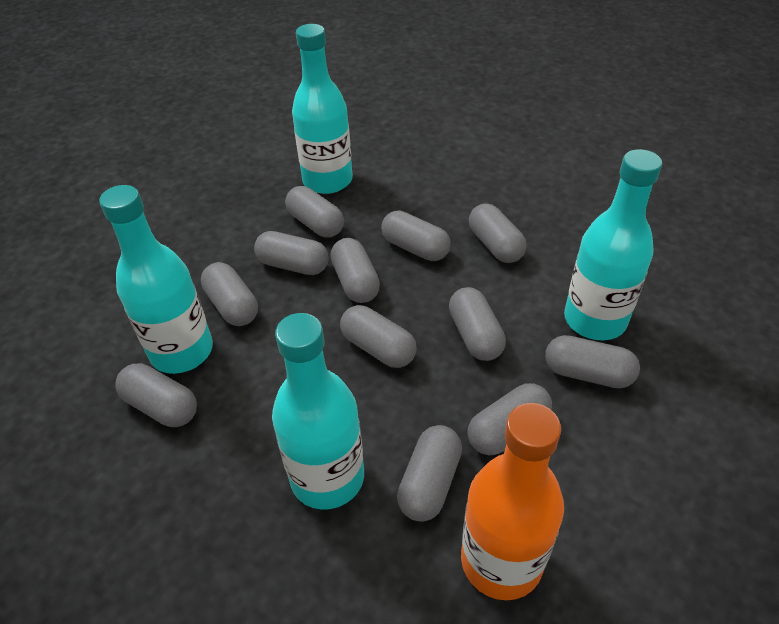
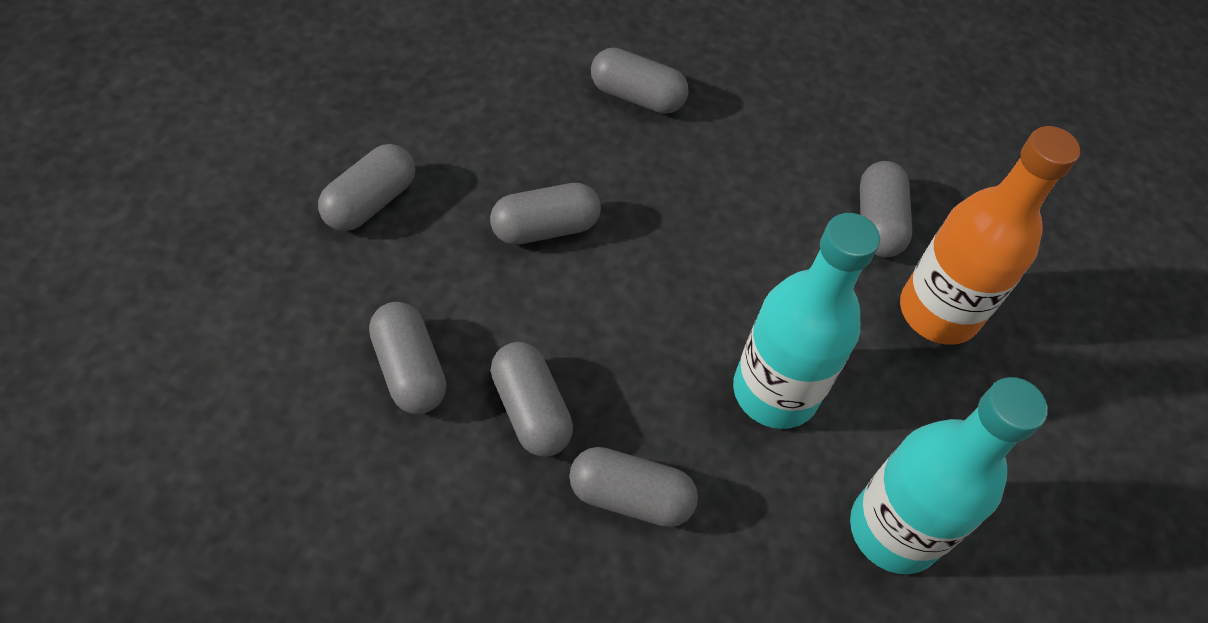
grey capsule: 12 -> 7
turquoise bottle: 4 -> 2

